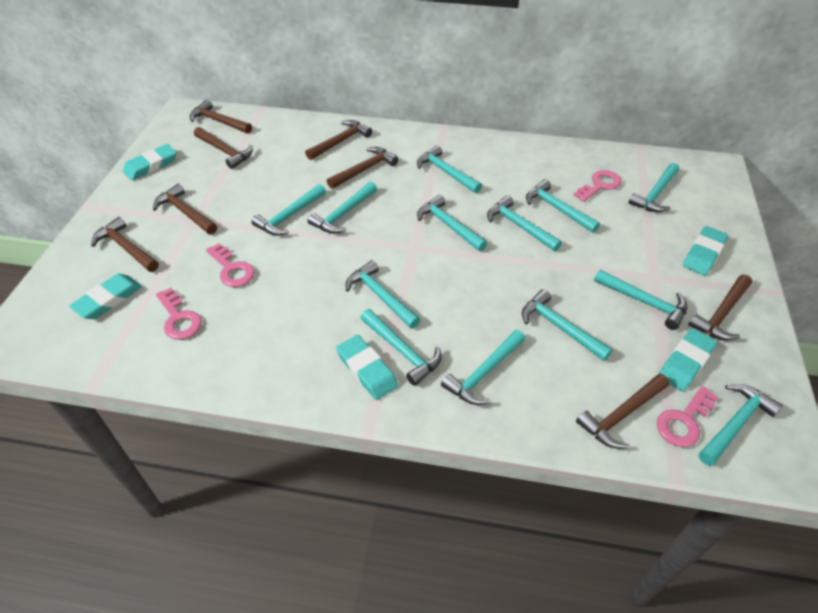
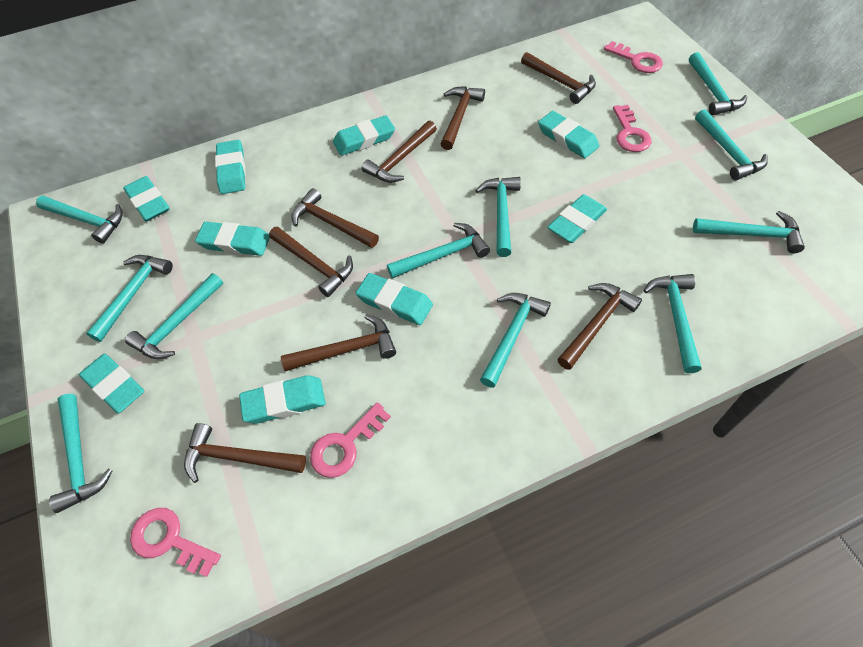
turquoise eraser: 5 -> 9
turquoise hammer: 13 -> 11

